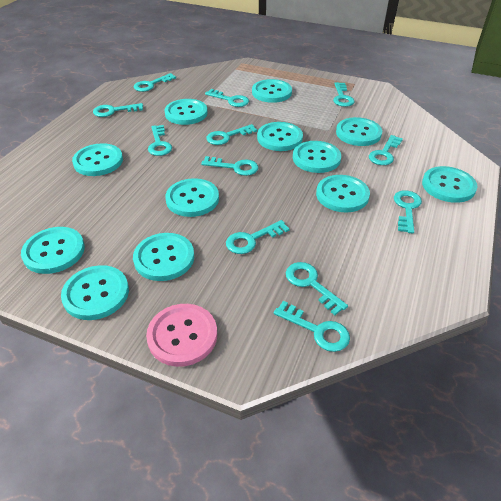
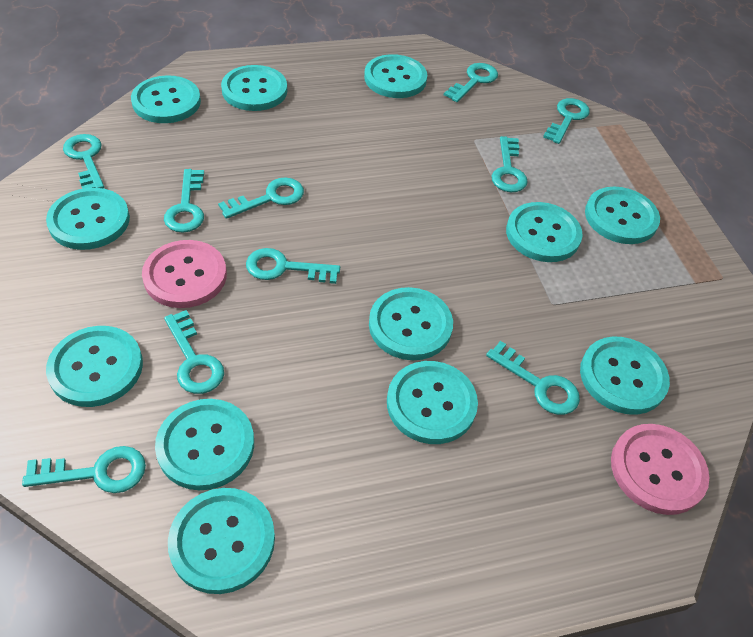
pink button: 1 -> 2
turquoise key: 12 -> 10

